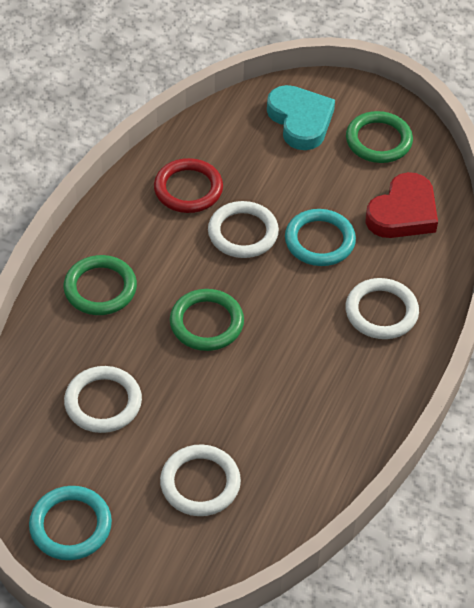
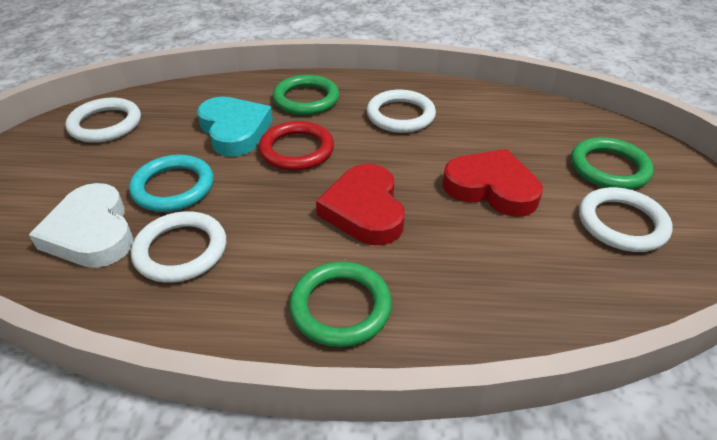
red heart: 1 -> 2
turquoise ring: 2 -> 1
white heart: 0 -> 1

